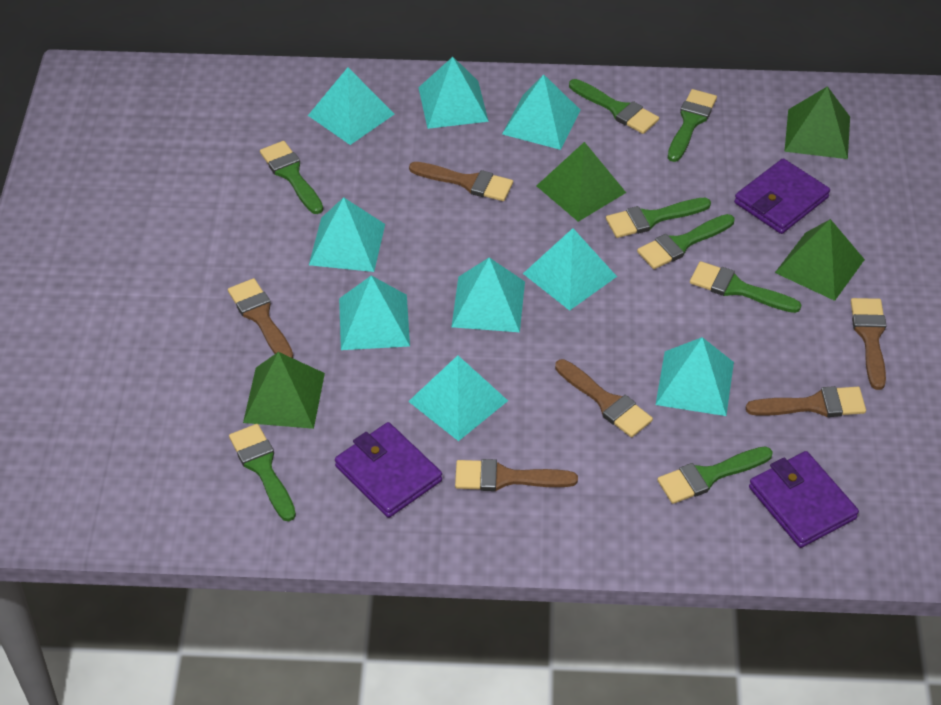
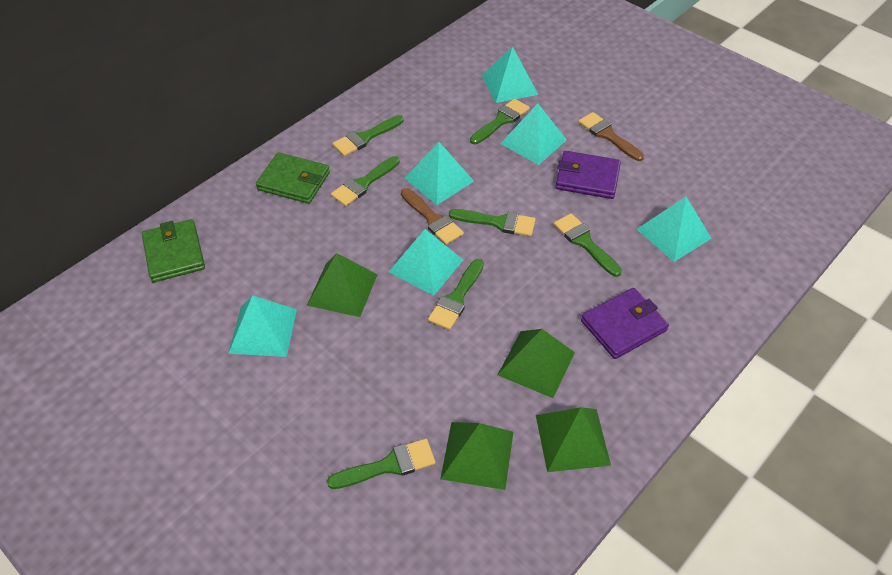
brown brush: 6 -> 2
green brush: 8 -> 7
green wallet: 0 -> 2
purple wallet: 3 -> 2
turquoise pyramid: 9 -> 6

